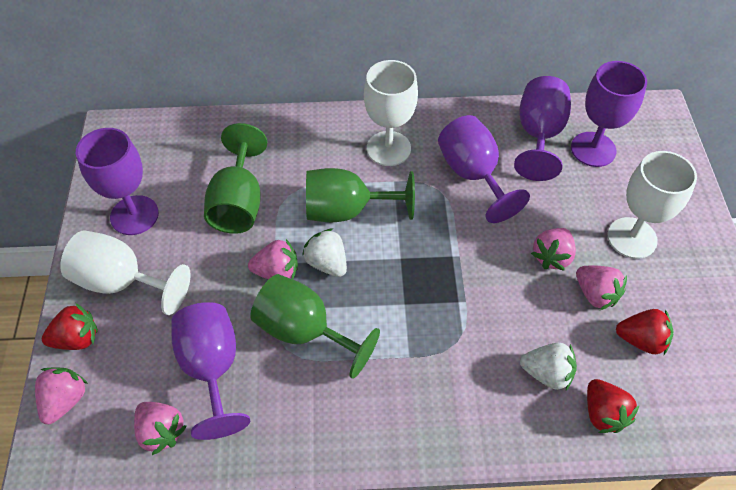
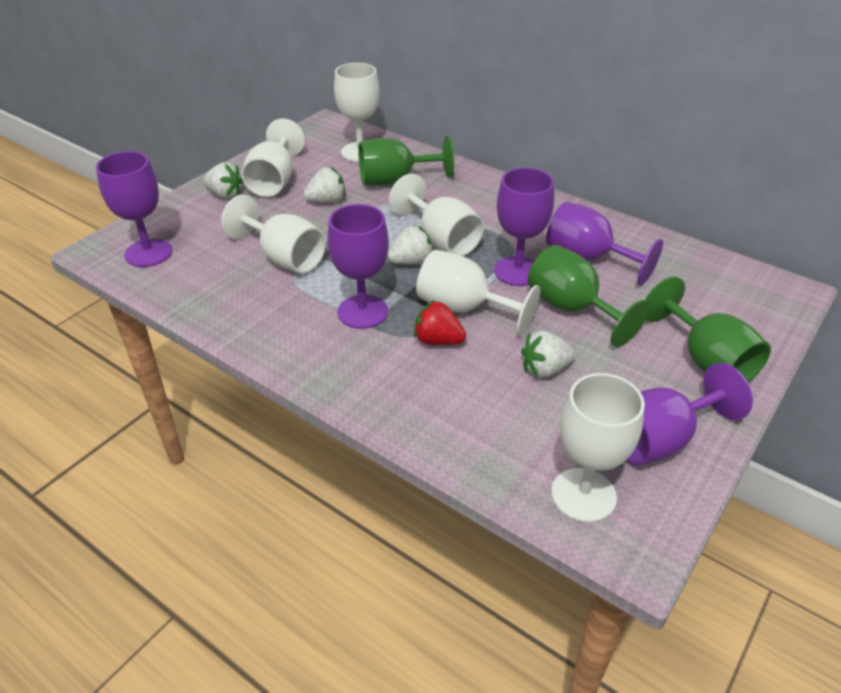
pink strawberry: 5 -> 0
red strawberry: 3 -> 1
white goblet: 3 -> 6
white strawberry: 2 -> 4

